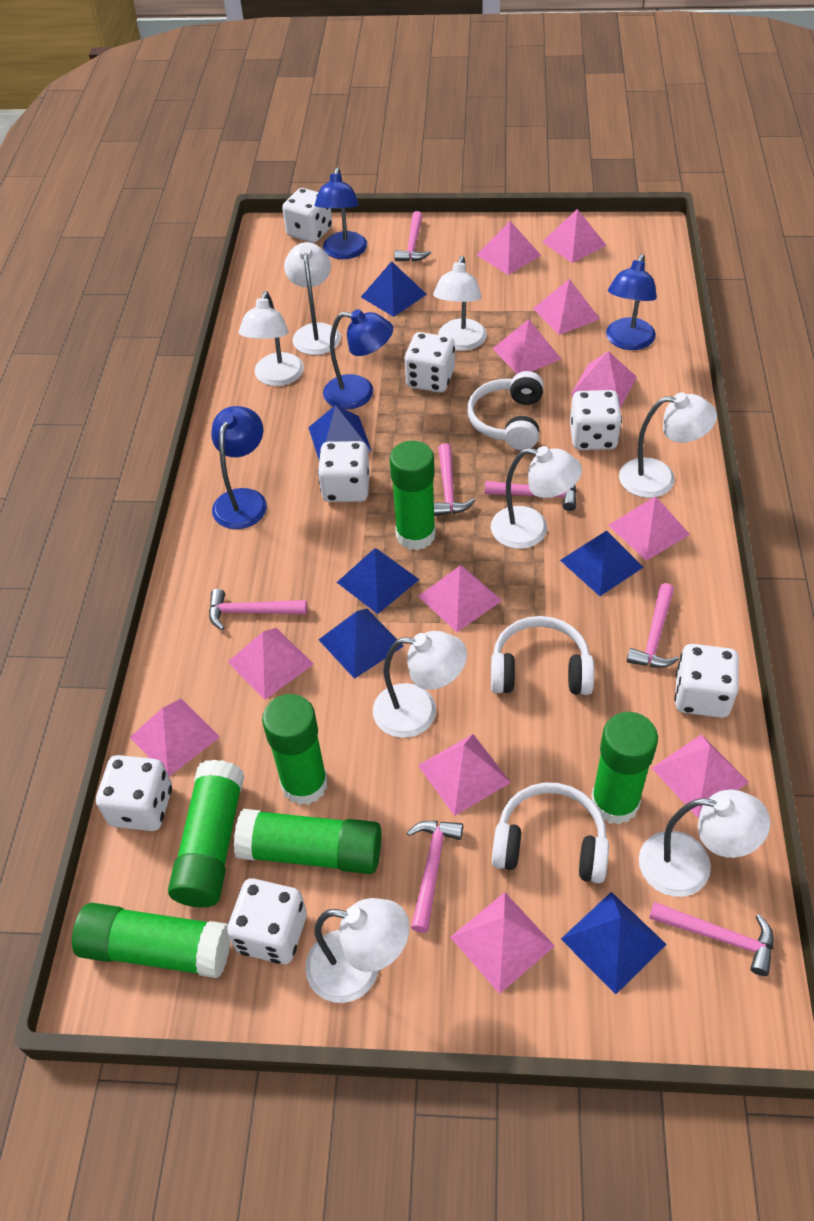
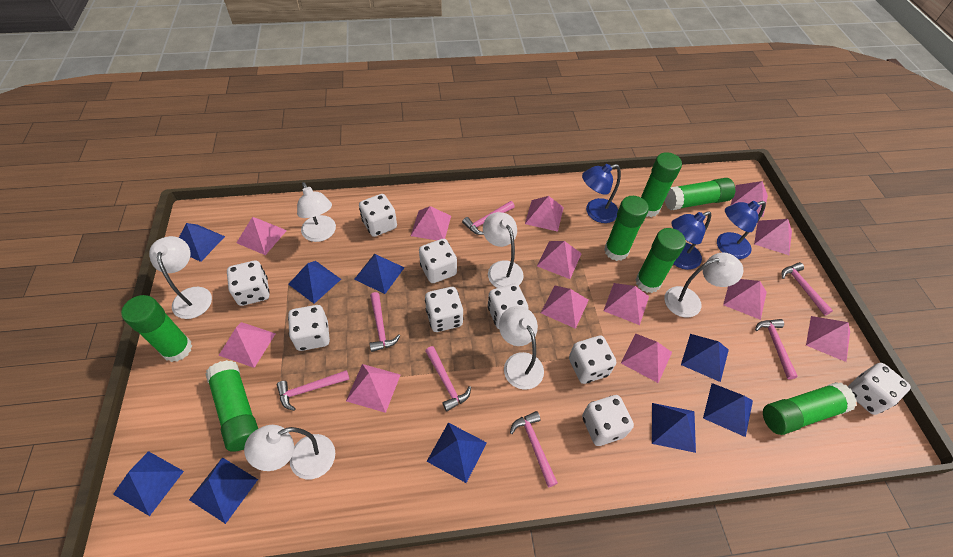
blue lamp: 4 -> 3
blue pyramid: 6 -> 9
green glue stick: 6 -> 7
pink pyramid: 12 -> 13
white dice: 7 -> 9
white headphones: 3 -> 0
white lamp: 8 -> 6

